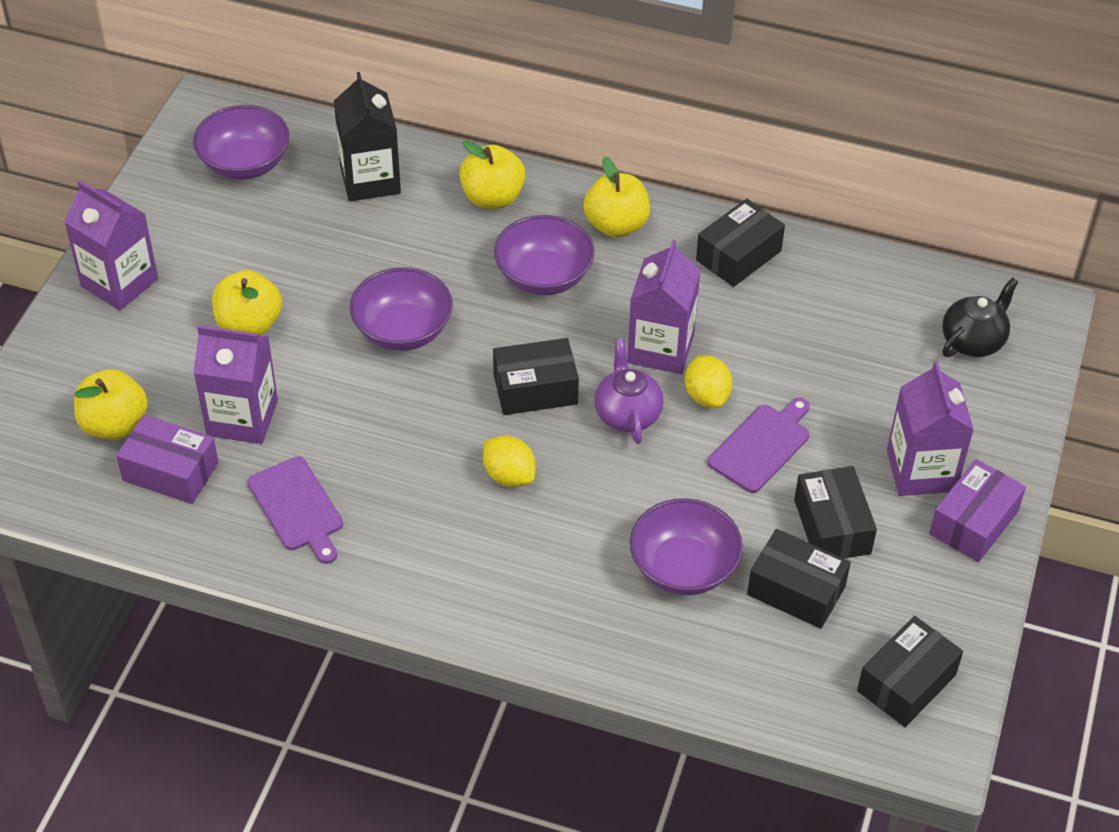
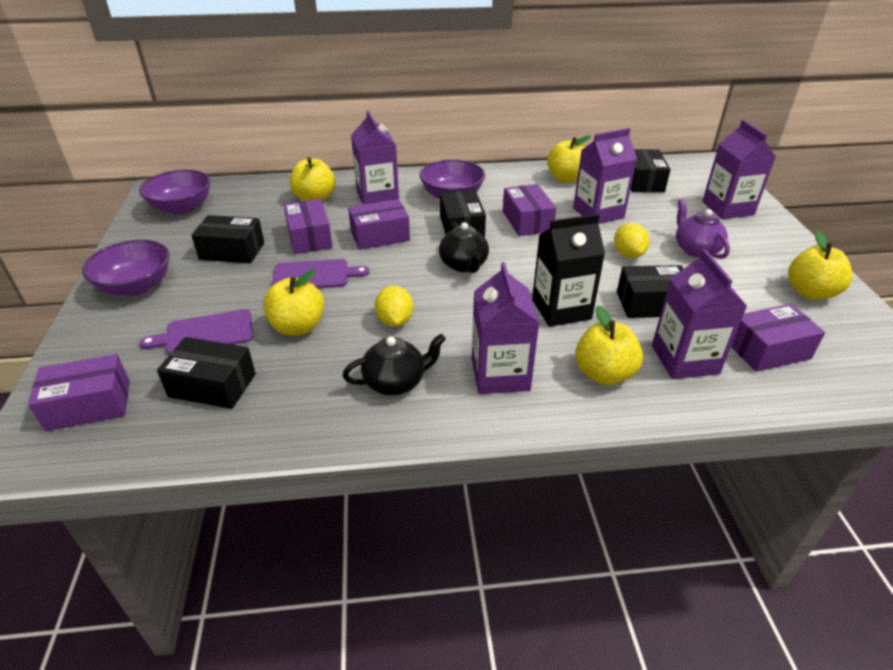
black teapot: 1 -> 2
purple bowl: 4 -> 3
purple box: 2 -> 5
purple carton: 4 -> 5
yellow apple: 4 -> 5

